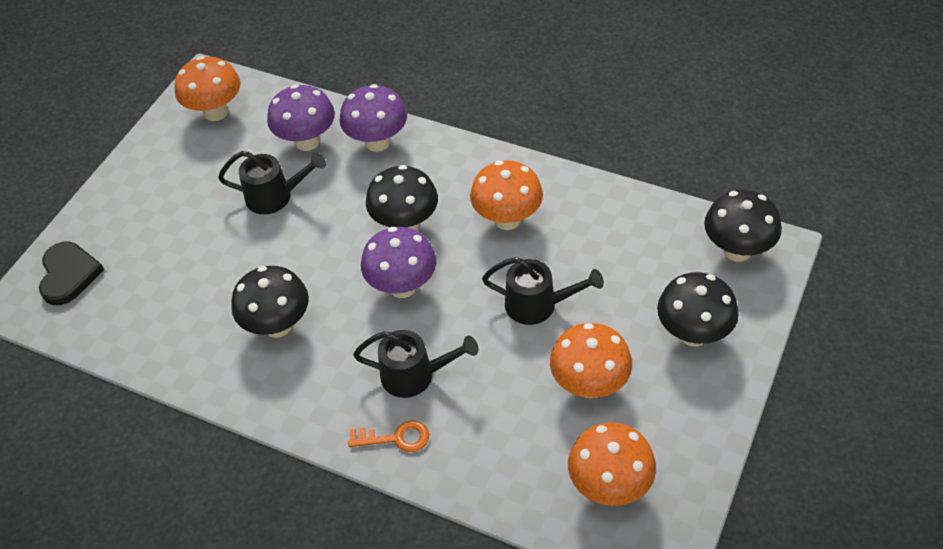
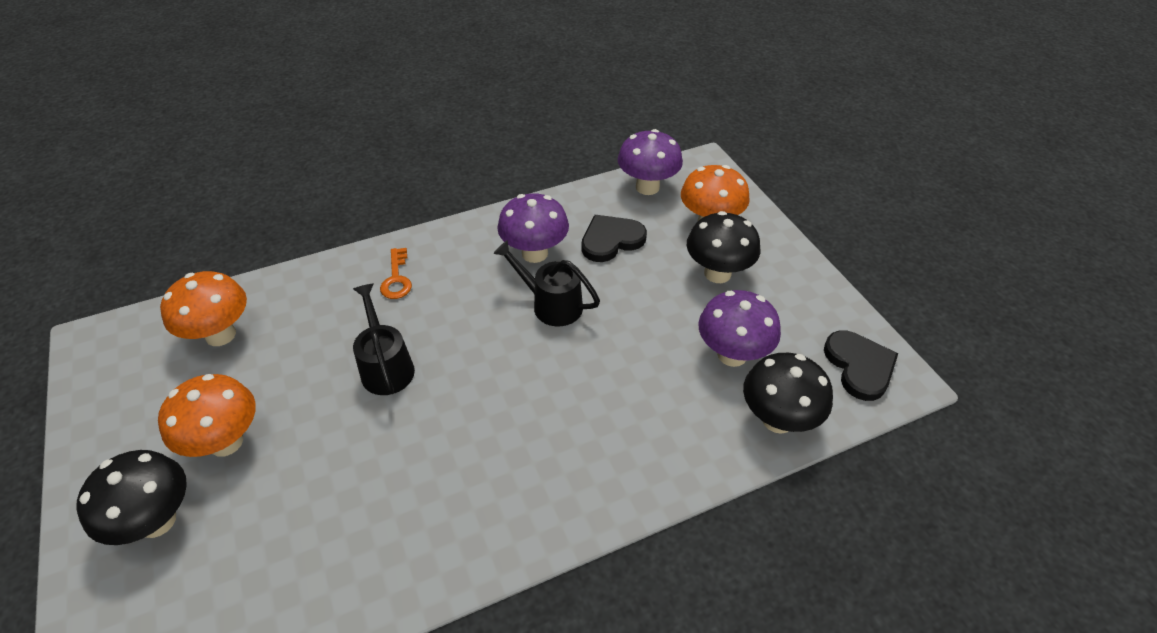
black heart: 1 -> 2
black mushroom: 4 -> 3
black watering can: 3 -> 2
orange mushroom: 4 -> 3

